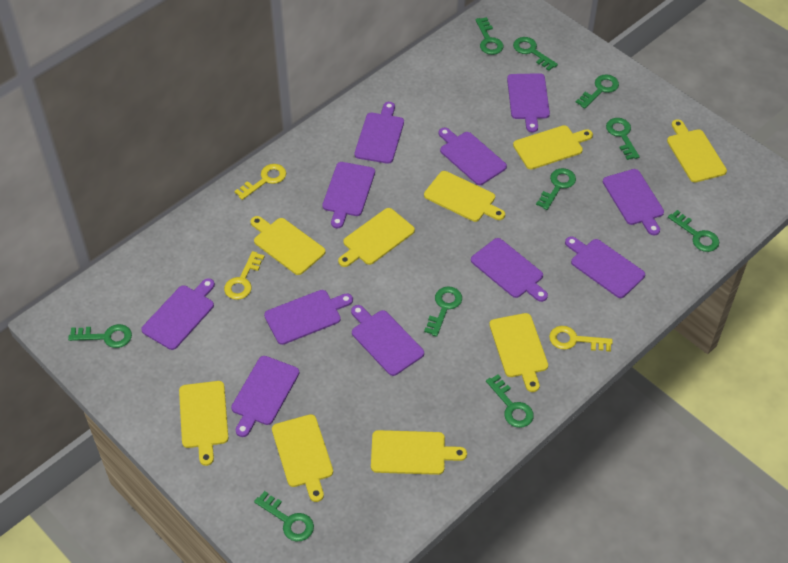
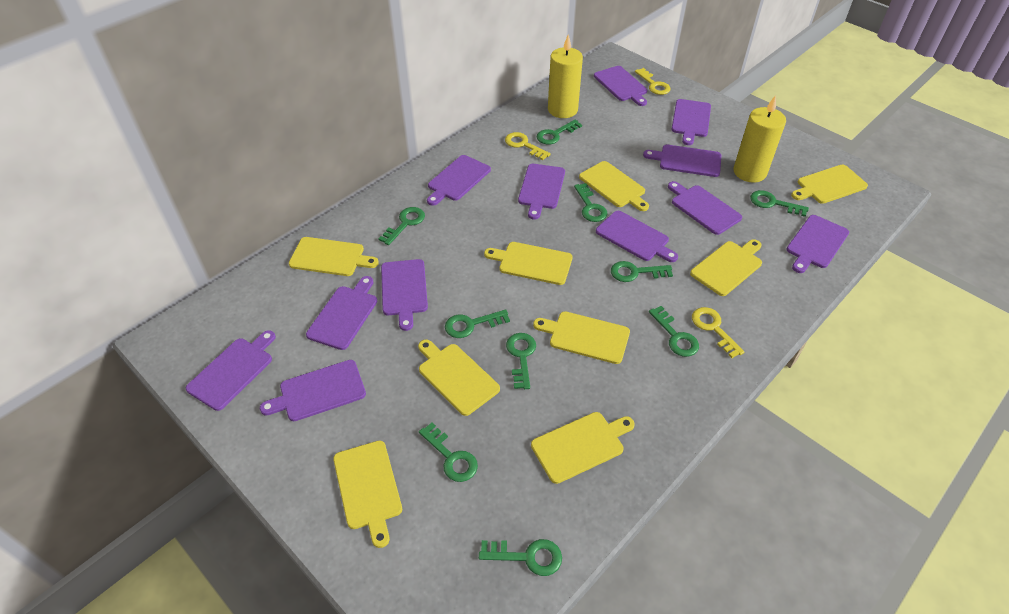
purple cutting board: 11 -> 12
yellow candle: 0 -> 2

